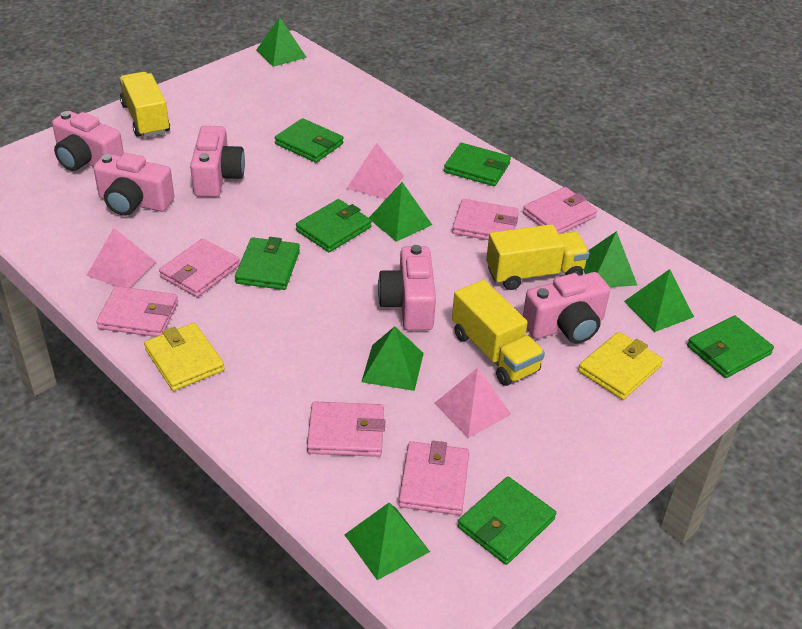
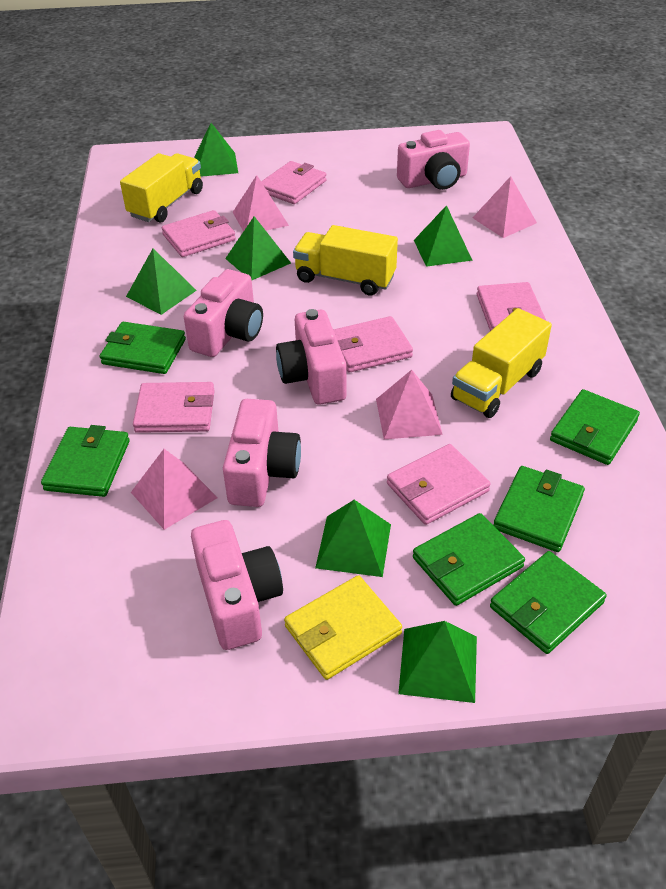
pink pyramid: 3 -> 4
yellow wallet: 2 -> 1

